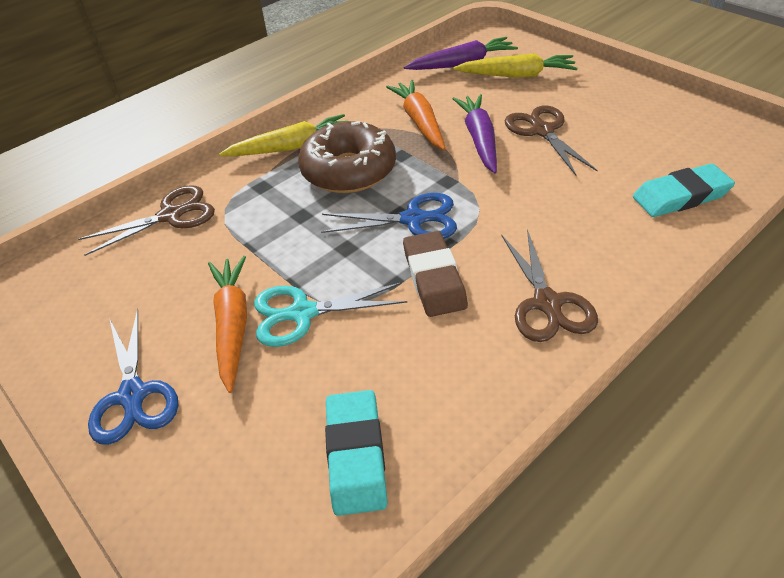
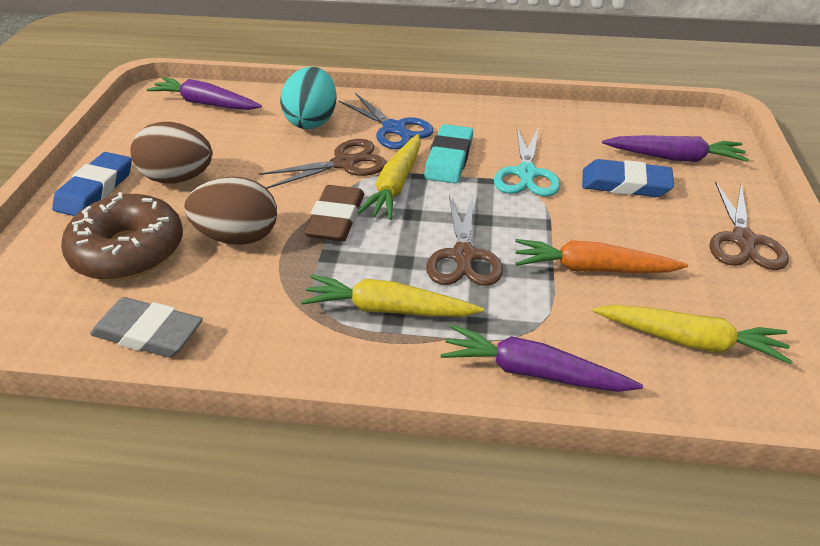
blue eraser: 0 -> 2
blue scissors: 2 -> 1
brown egg: 0 -> 2
grey eraser: 0 -> 1
orange carrot: 2 -> 1
purple carrot: 2 -> 3
turquoise egg: 0 -> 1
turquoise eraser: 2 -> 1
yellow carrot: 2 -> 3

